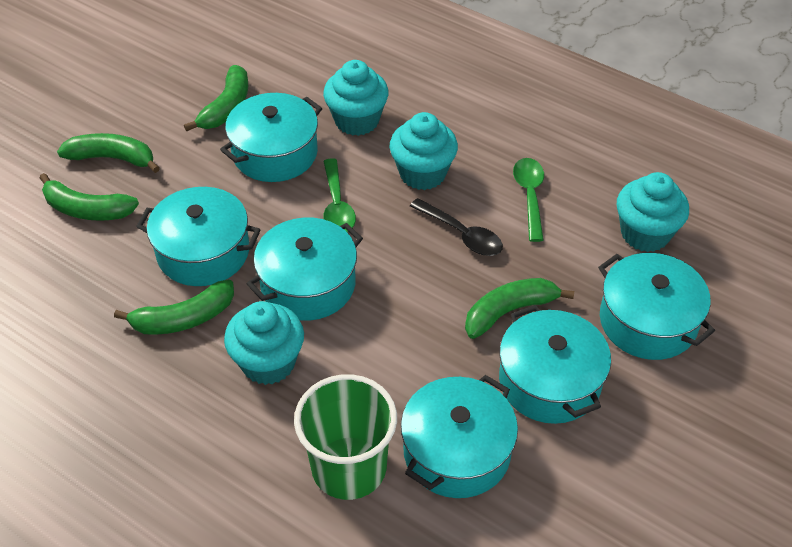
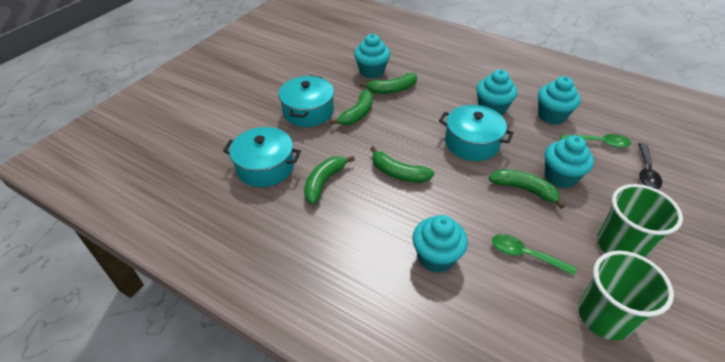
green cup: 1 -> 2
turquoise cupcake: 4 -> 5
turquoise pot: 6 -> 3

